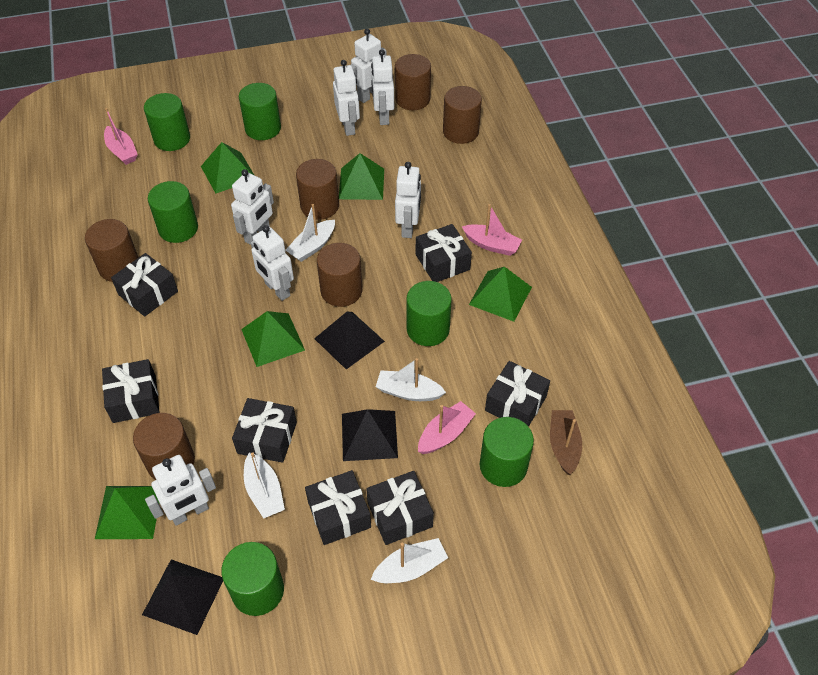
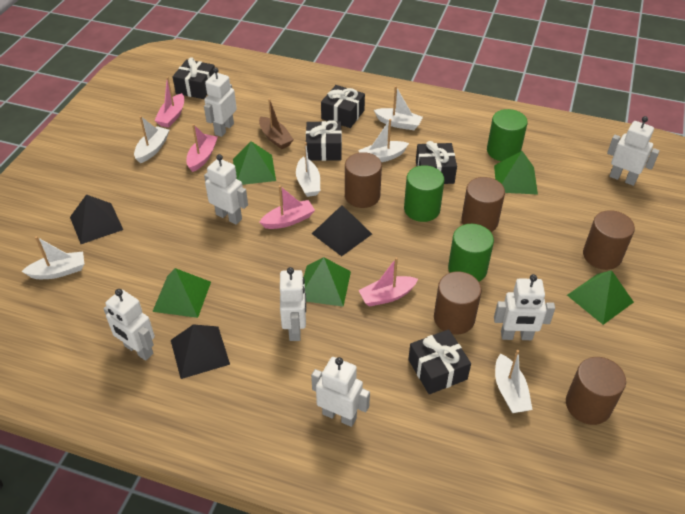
black gift: 7 -> 5
brown cylinder: 6 -> 5
green cylinder: 6 -> 3
pink boat: 3 -> 4
white boat: 4 -> 6

